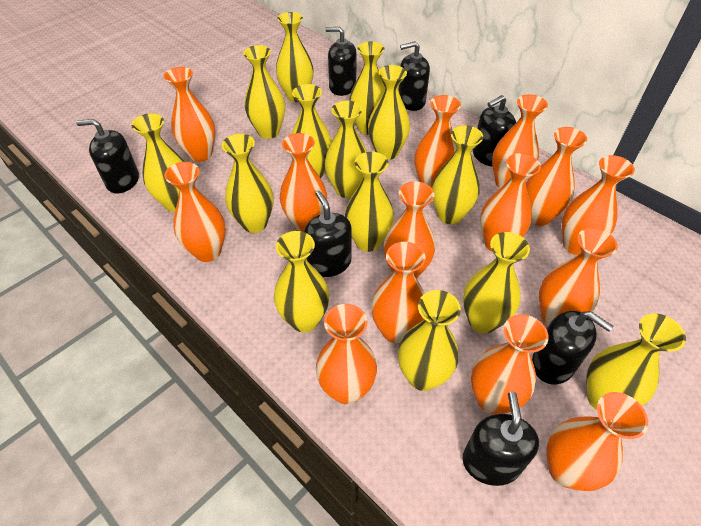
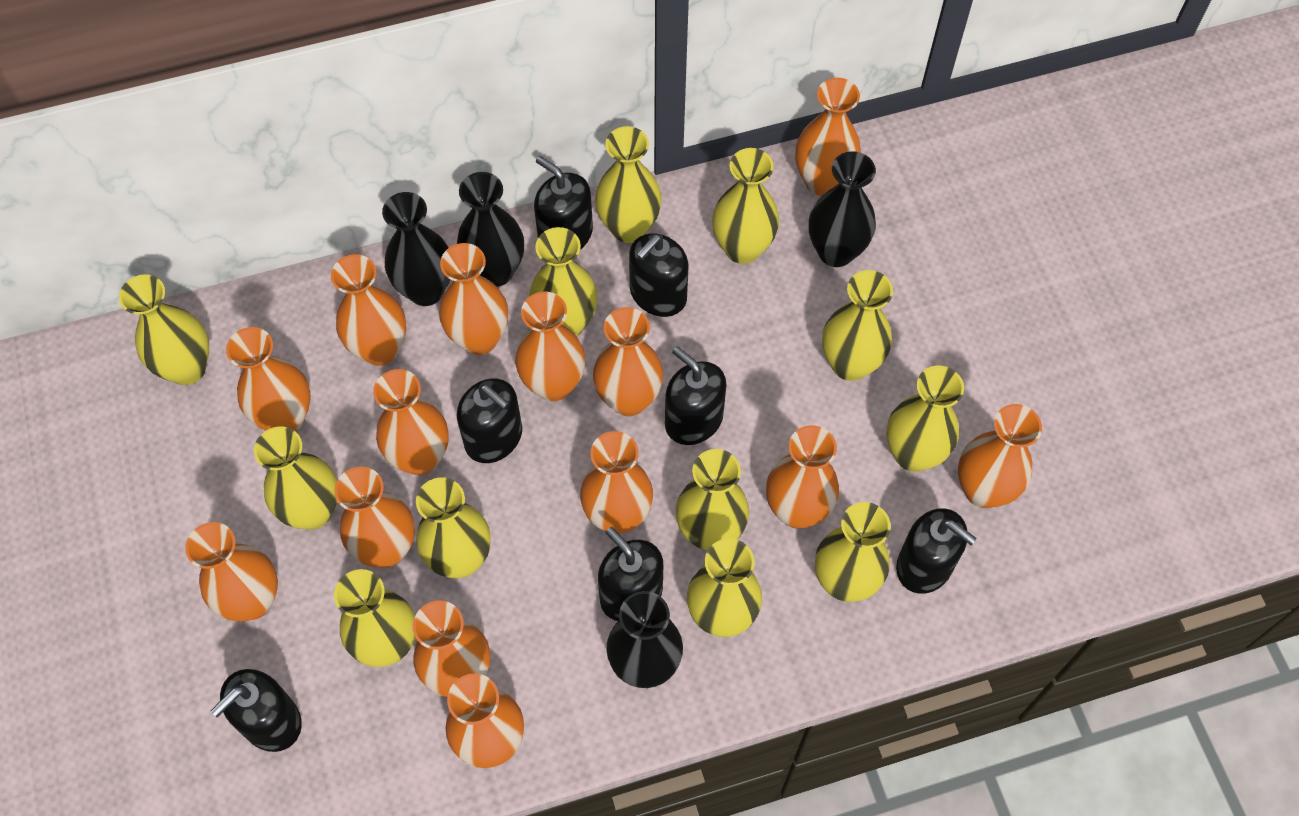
black vase: 0 -> 4
yellow vase: 14 -> 12

